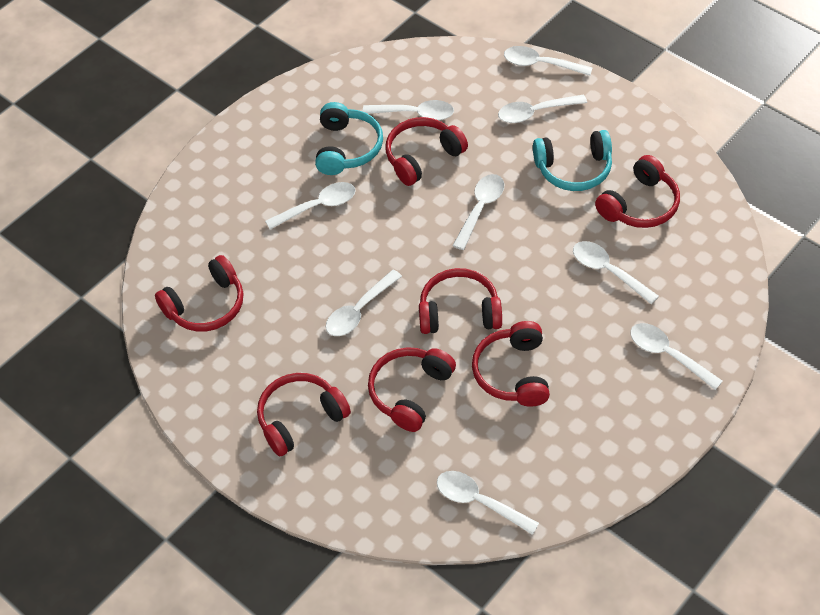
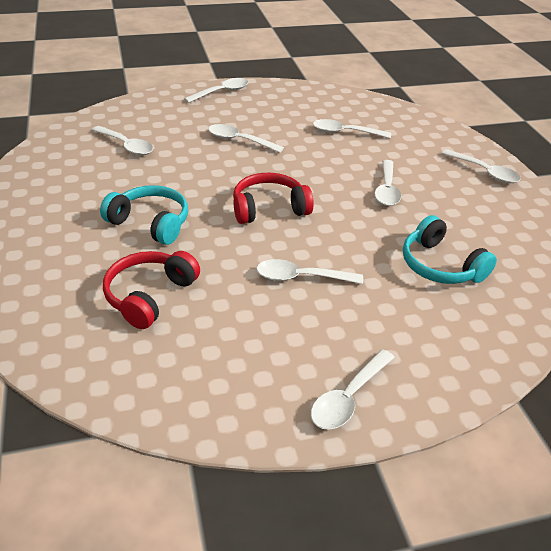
red headphones: 7 -> 2
white spoon: 9 -> 8

